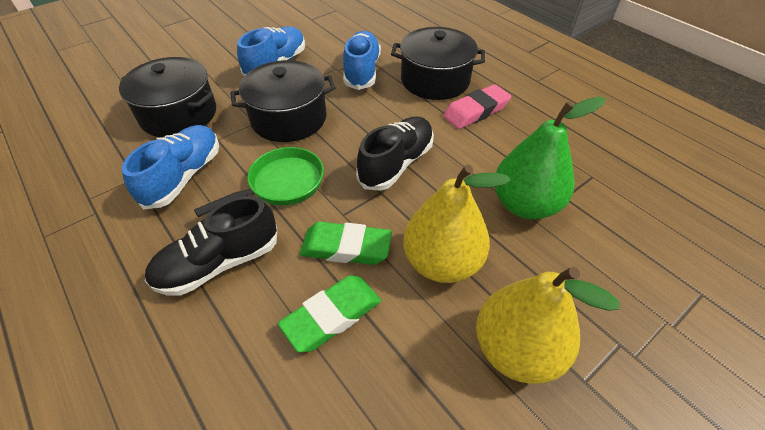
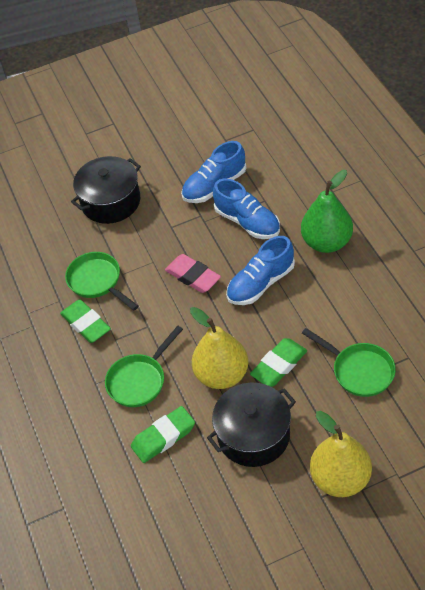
black pot: 3 -> 2
black shoe: 2 -> 0
green eraser: 2 -> 3
green pan: 1 -> 3

